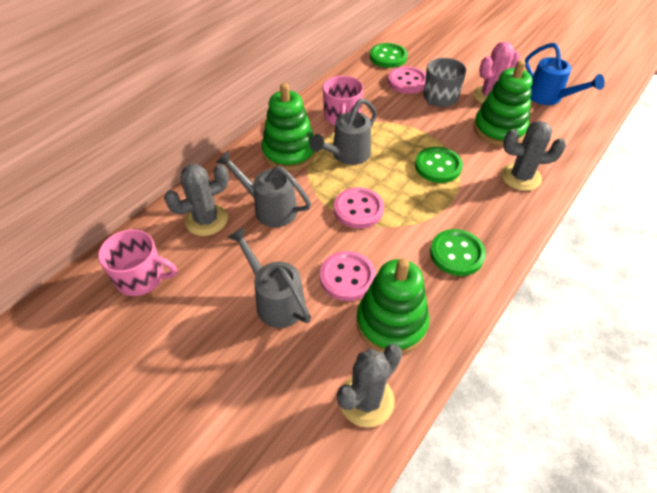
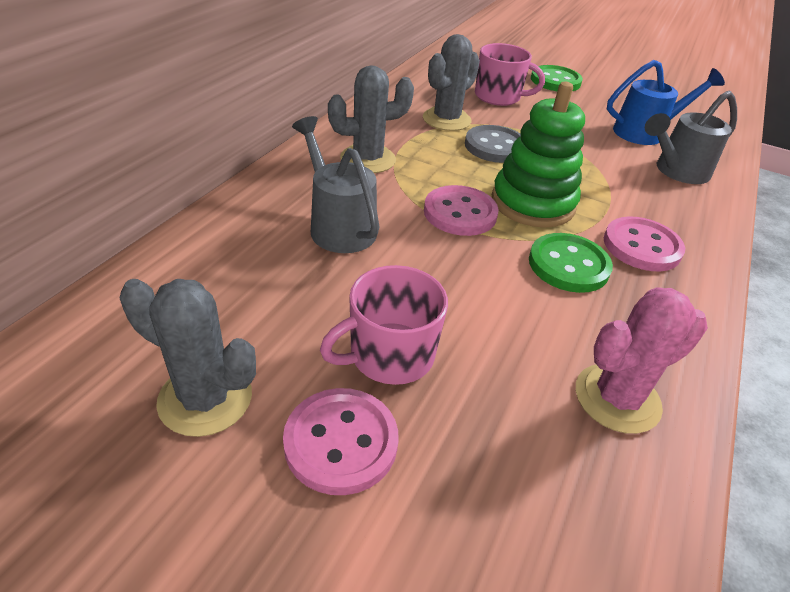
green button: 3 -> 2
green stacking toy: 3 -> 1
grey button: 0 -> 1
grey mug: 1 -> 0
grey watering can: 3 -> 2

